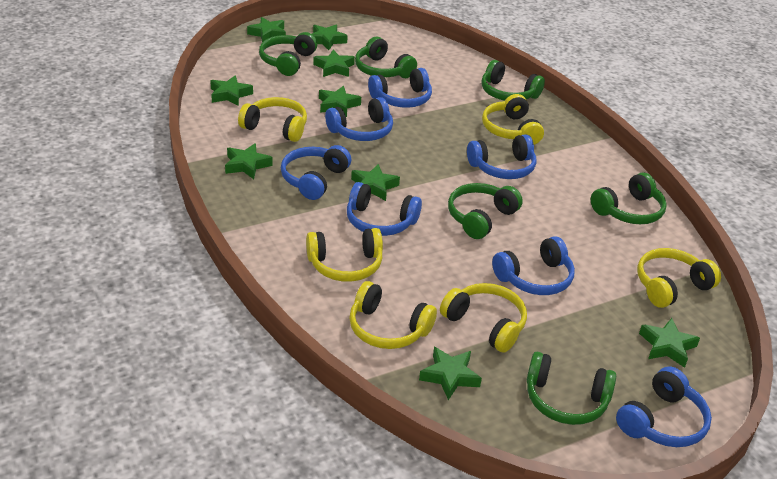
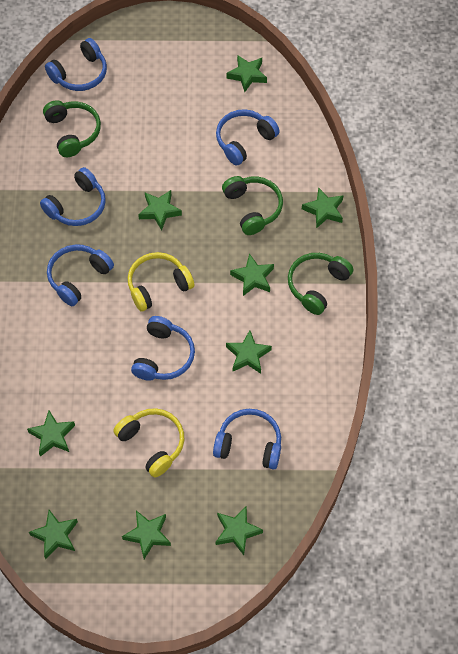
blue headphones: 7 -> 6
green headphones: 6 -> 3
yellow headphones: 6 -> 2

